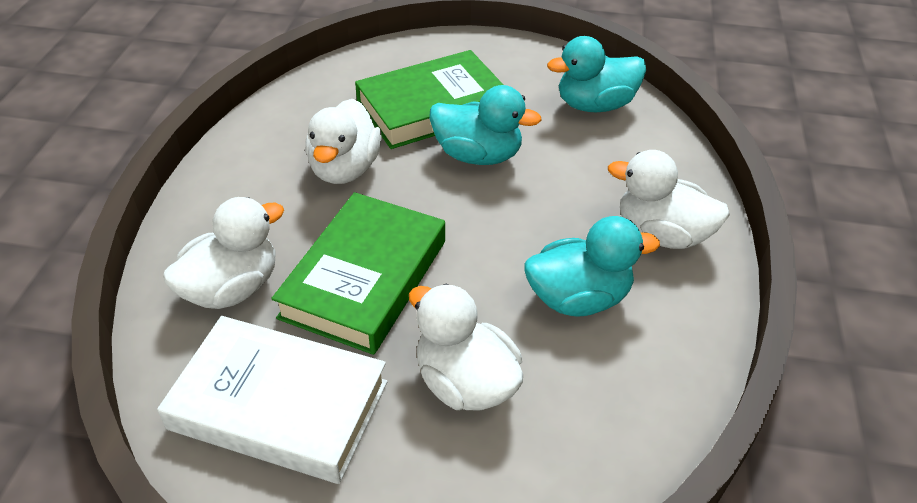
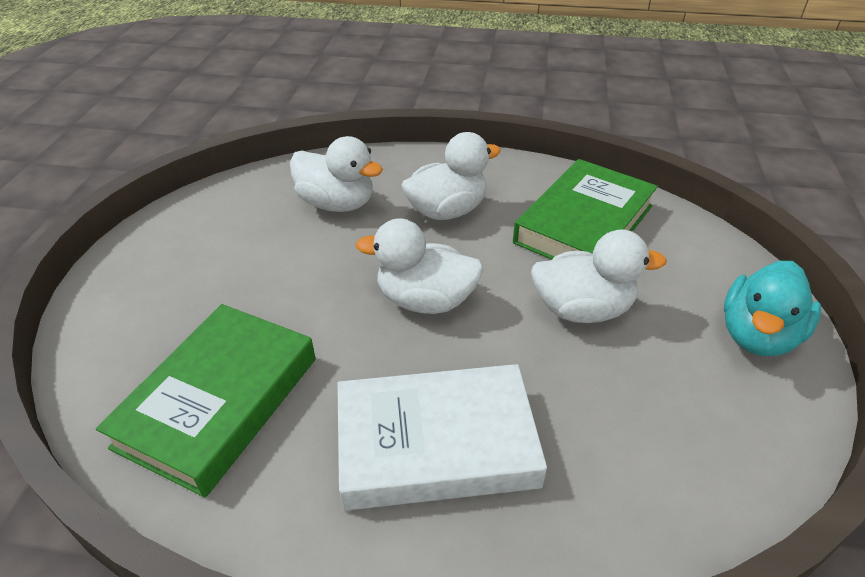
turquoise duck: 3 -> 1

